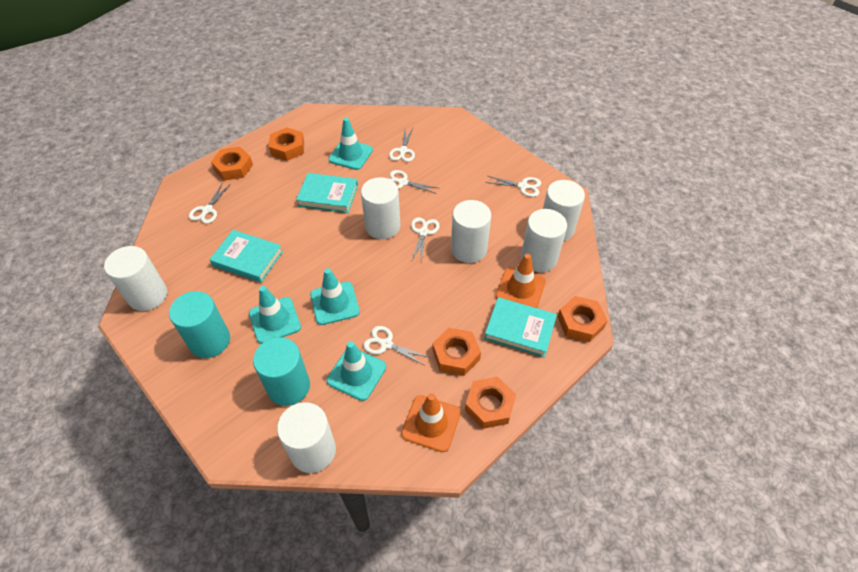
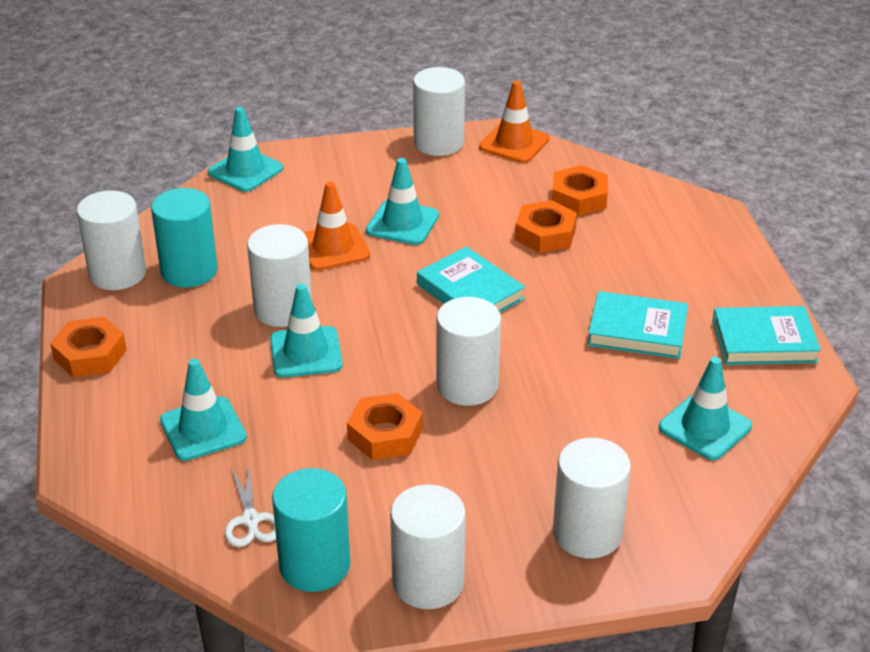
orange nut: 5 -> 4
turquoise traffic cone: 4 -> 5
white scissors: 6 -> 1

